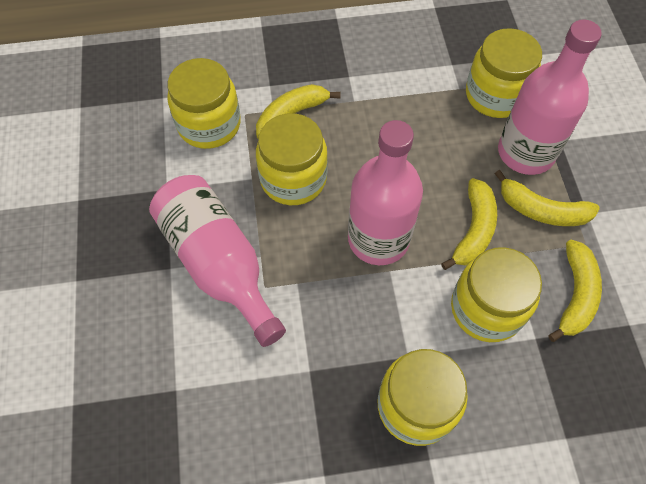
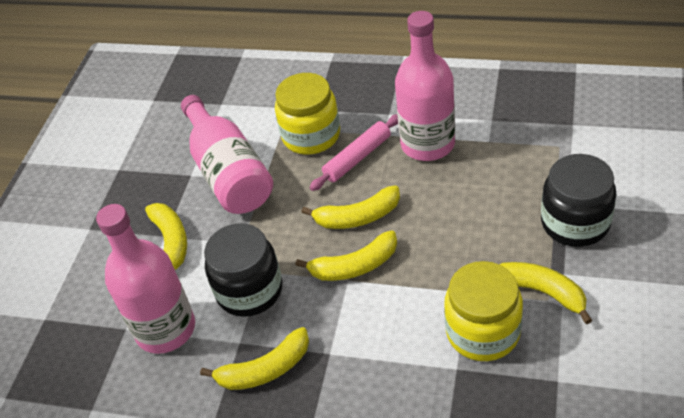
black jar: 0 -> 2
pink rolling pin: 0 -> 1
yellow banana: 4 -> 5
yellow jar: 5 -> 2

